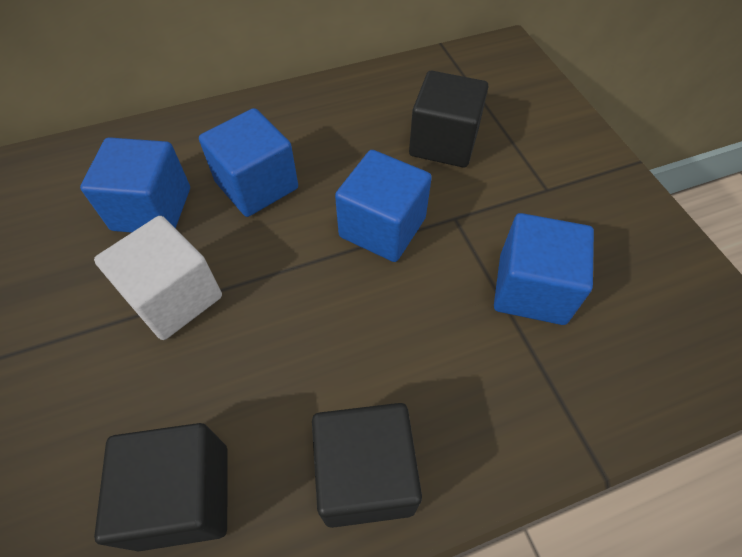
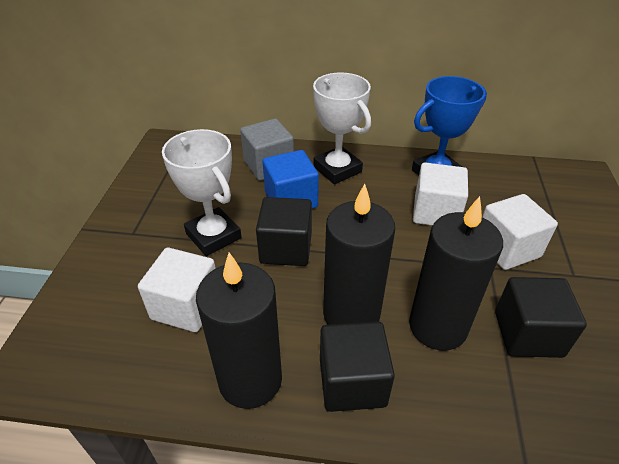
black candle: 0 -> 3
blue cube: 4 -> 1
blue trophy: 0 -> 1
grey cube: 0 -> 1
white cube: 1 -> 3
white trophy: 0 -> 2

